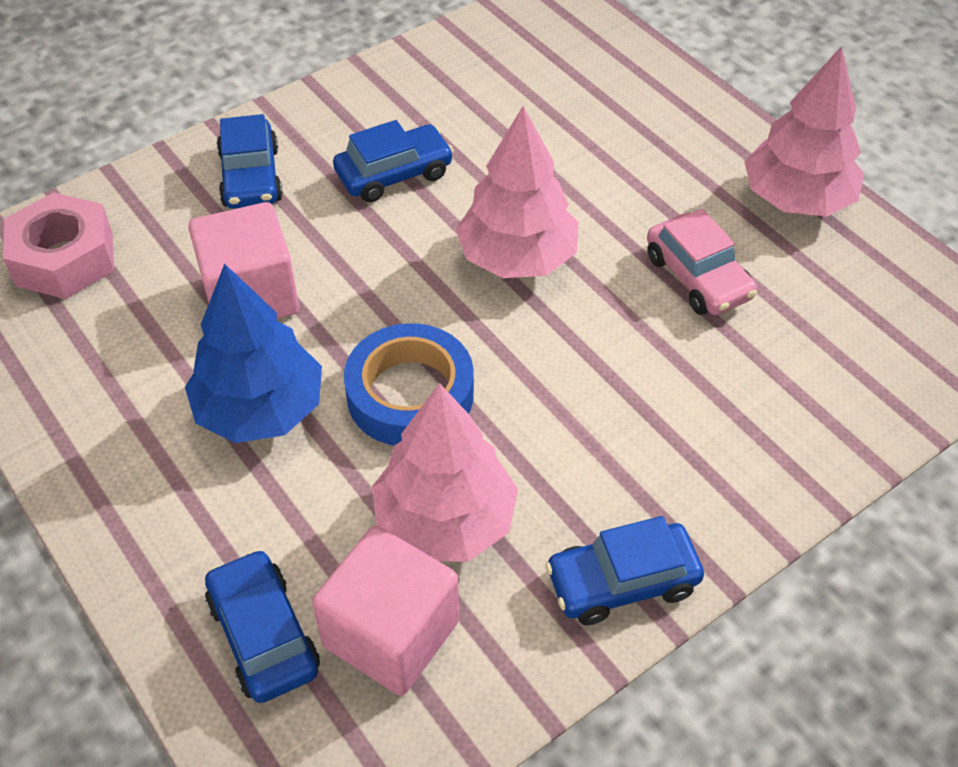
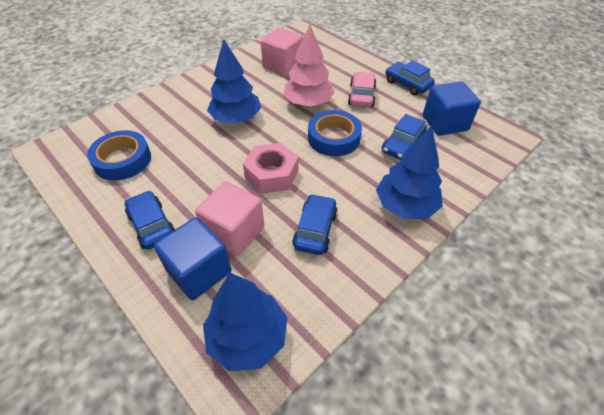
blue cube: 0 -> 2
blue tape: 1 -> 2
blue tree: 1 -> 3
pink tree: 3 -> 1

